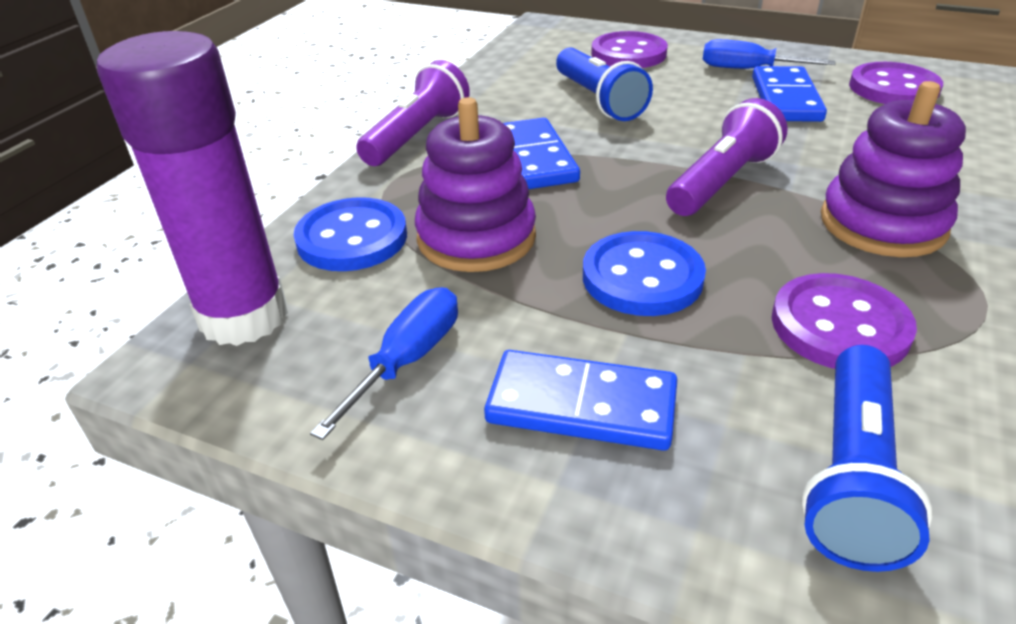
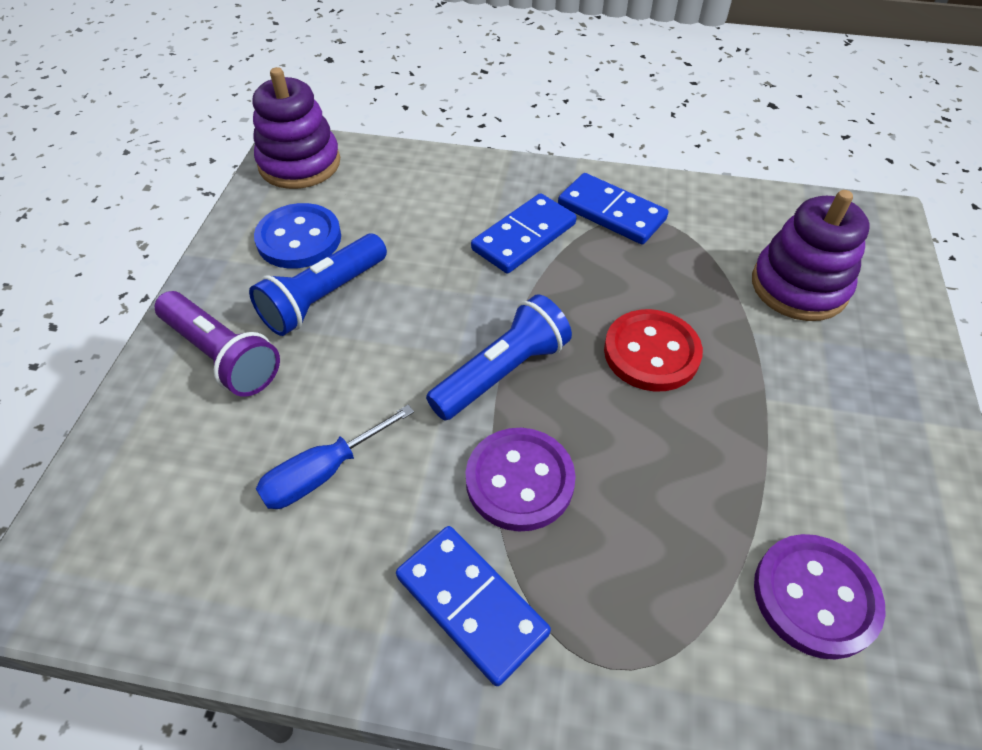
blue button: 2 -> 1
blue screwdriver: 2 -> 1
purple button: 3 -> 2
purple flashlight: 2 -> 1
purple glue stick: 1 -> 0
red button: 0 -> 1

